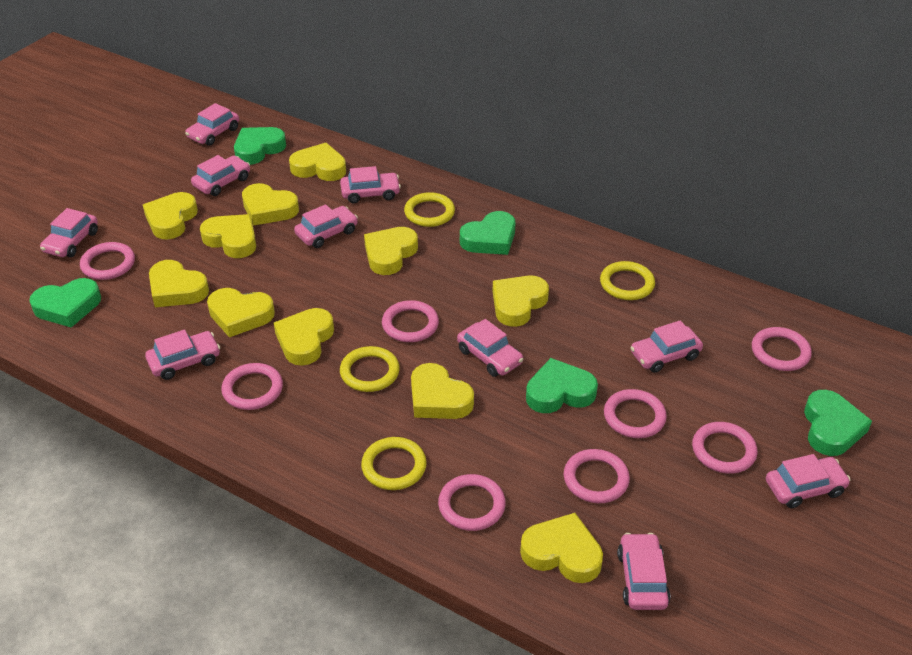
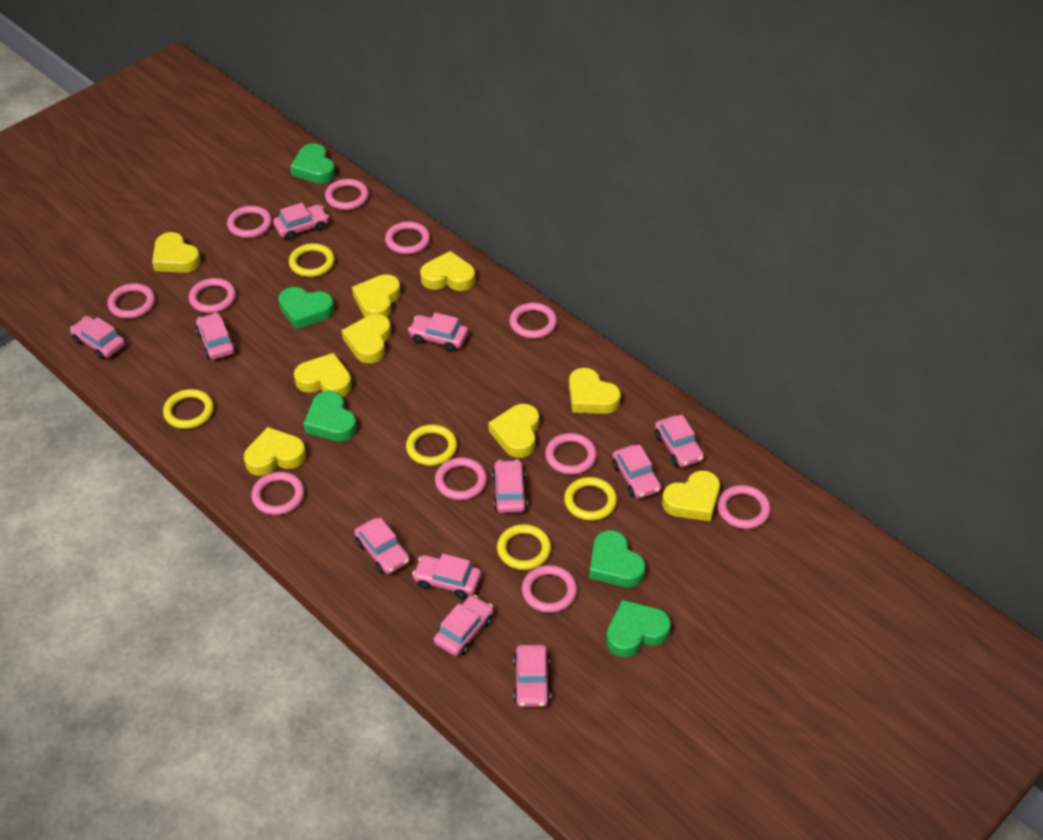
pink car: 10 -> 11
pink ring: 8 -> 11
yellow heart: 11 -> 9
yellow ring: 4 -> 5

